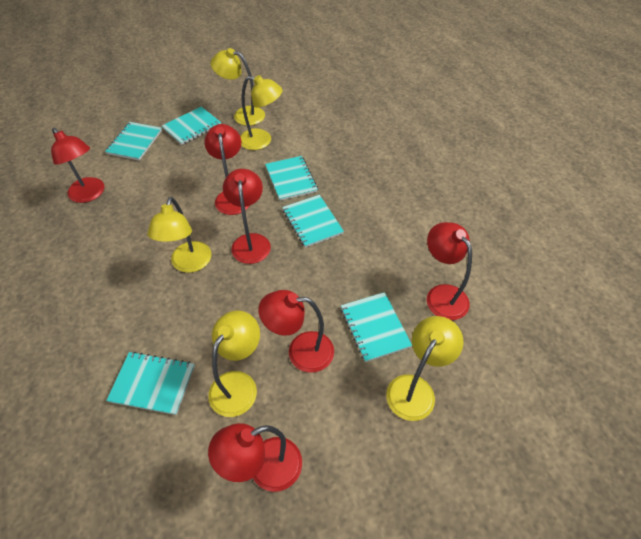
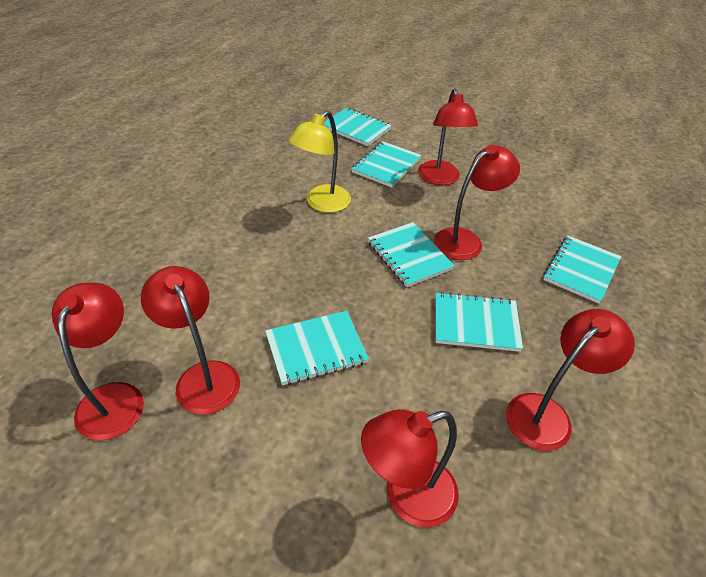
yellow lamp: 5 -> 1

